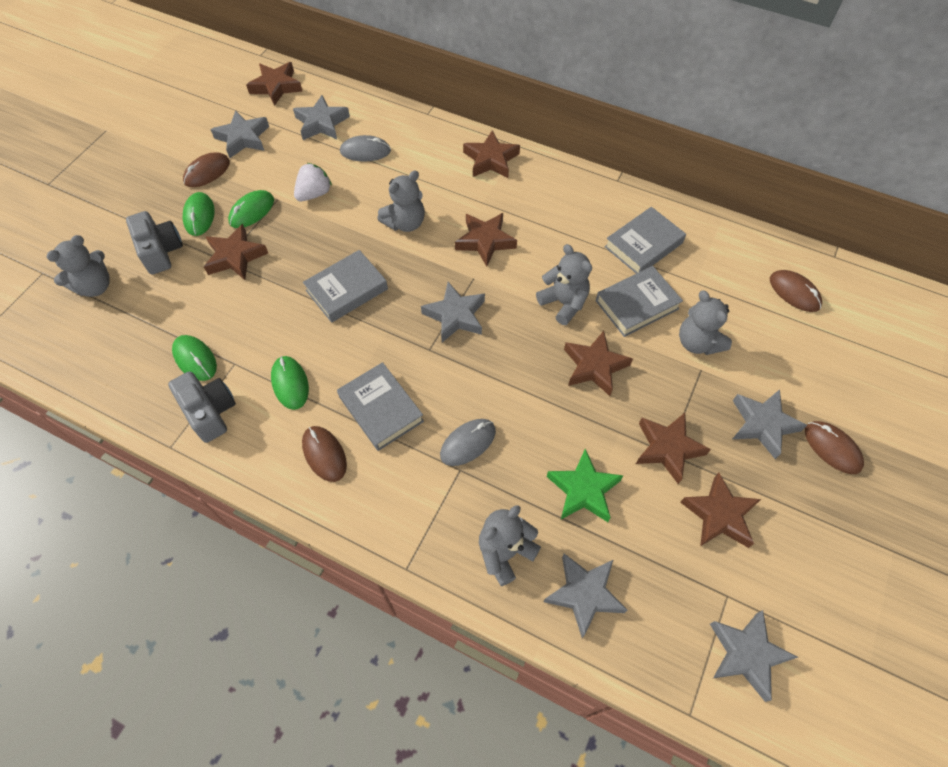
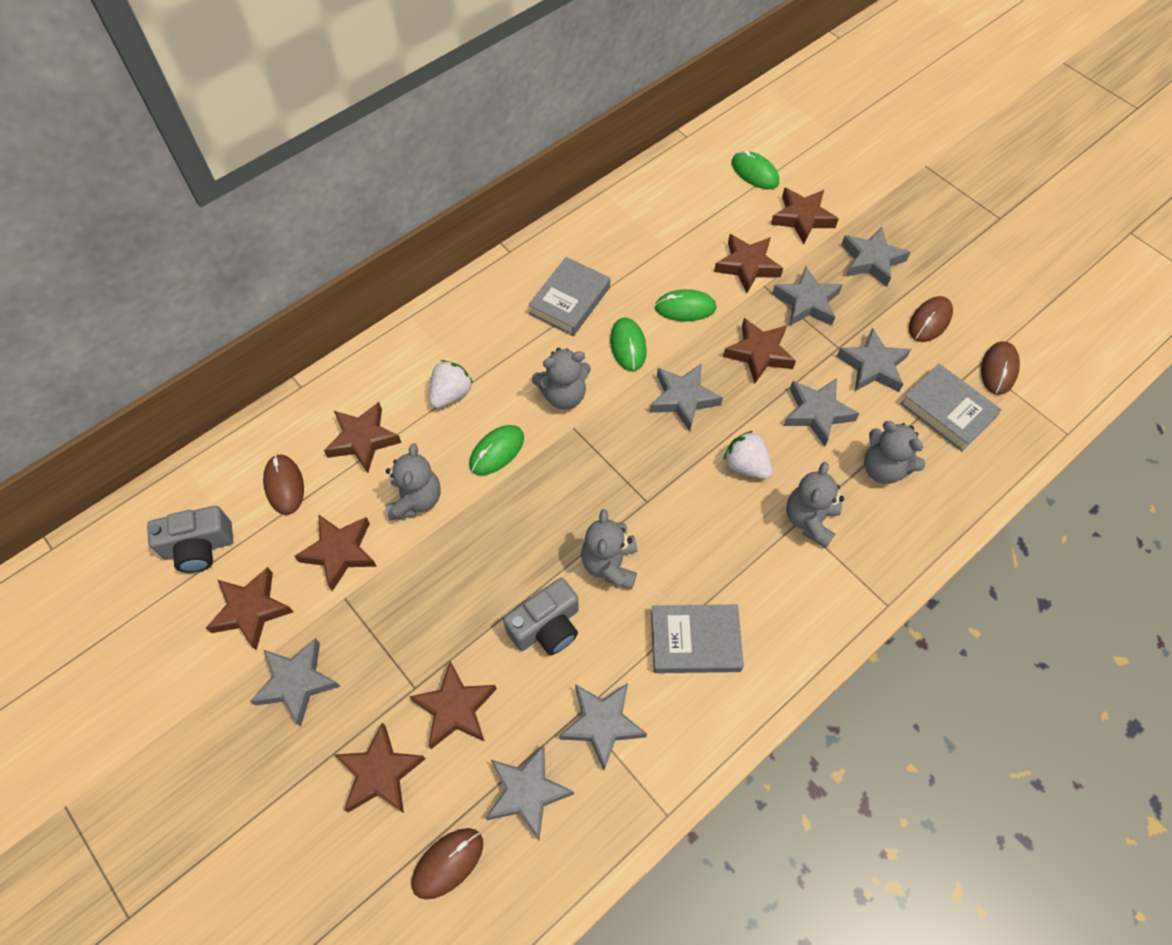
brown star: 7 -> 8
green star: 1 -> 0
grey book: 4 -> 3
grey mouse: 2 -> 0
grey star: 6 -> 8
white strawberry: 1 -> 2

